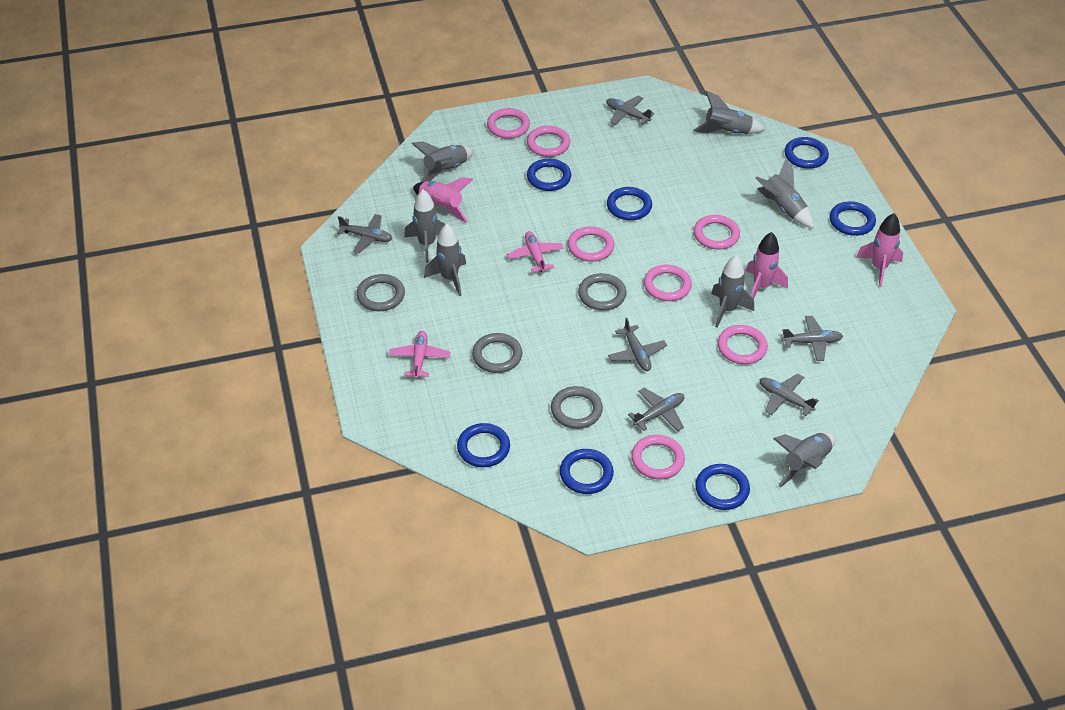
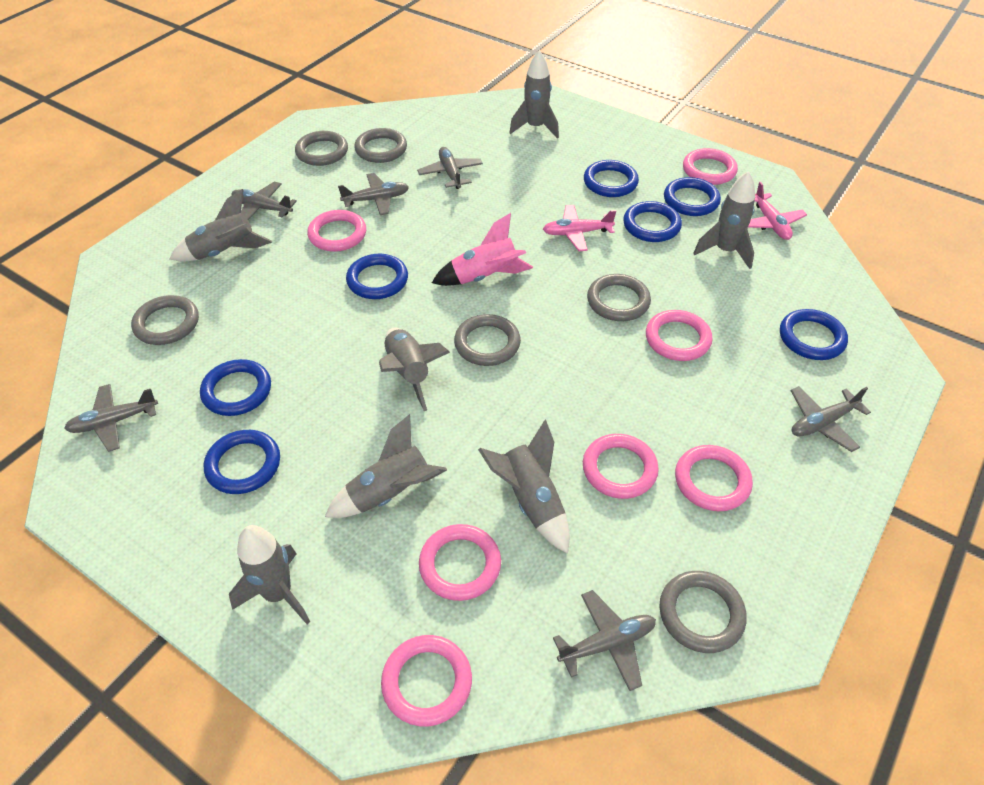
grey ring: 4 -> 6
pink rocket: 3 -> 1

